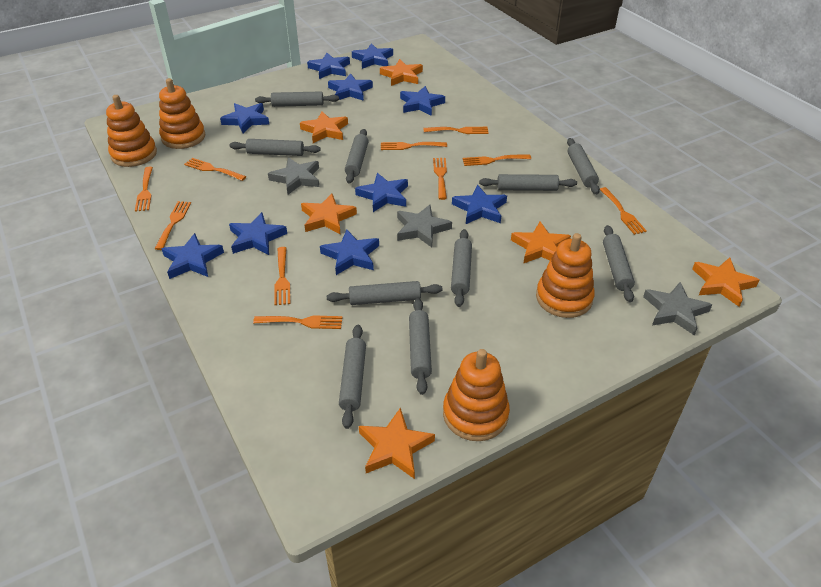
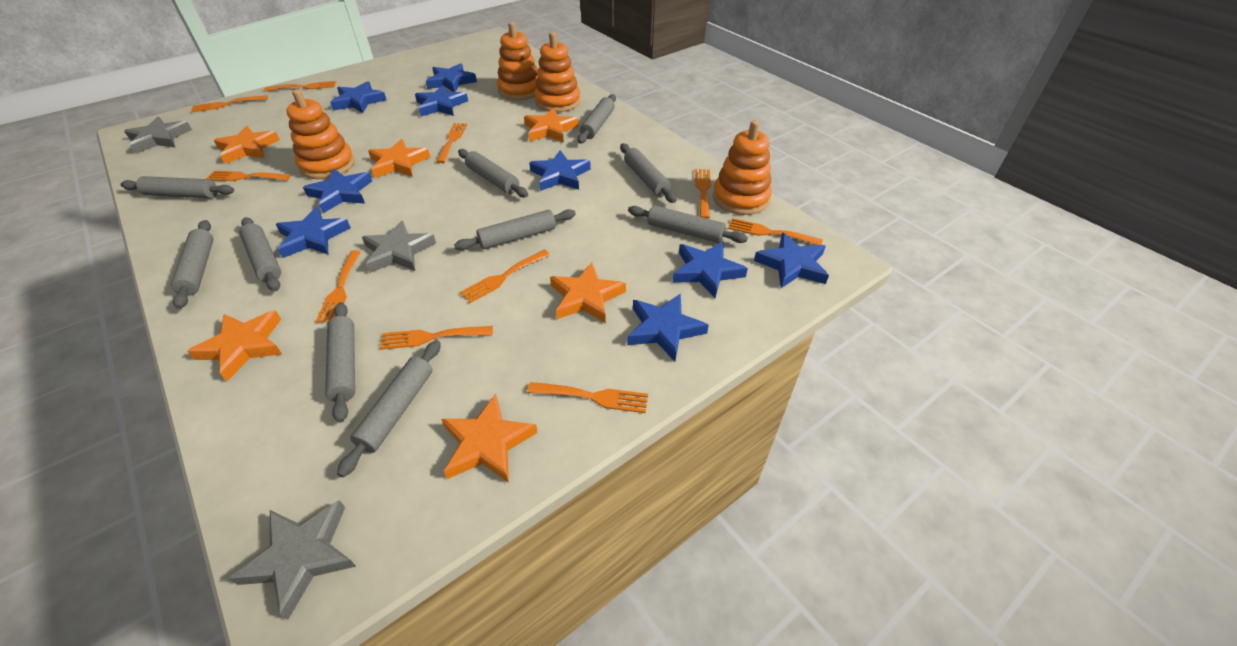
blue star: 10 -> 9

